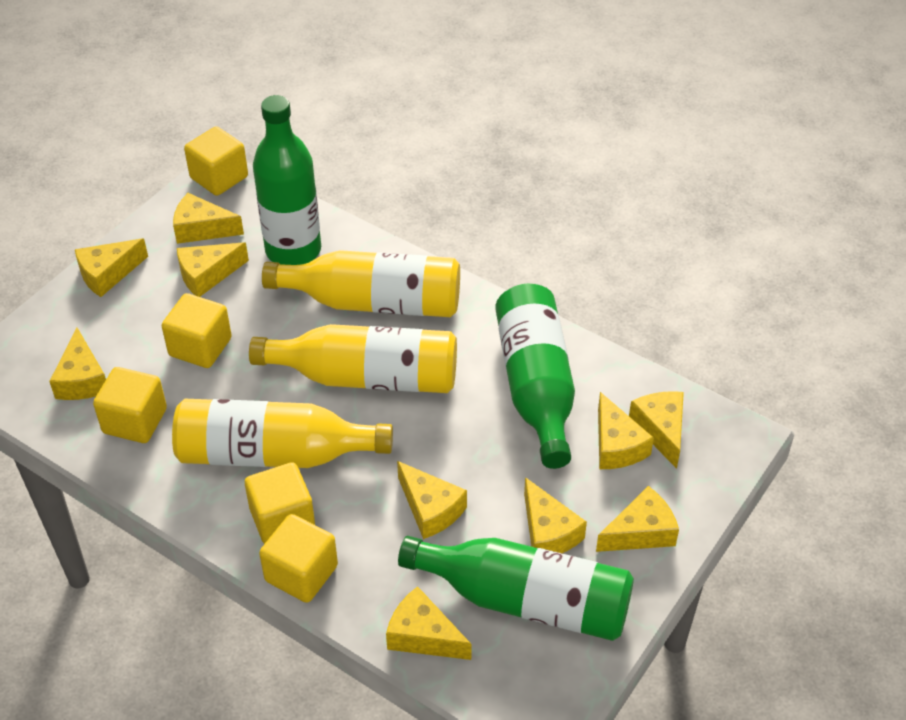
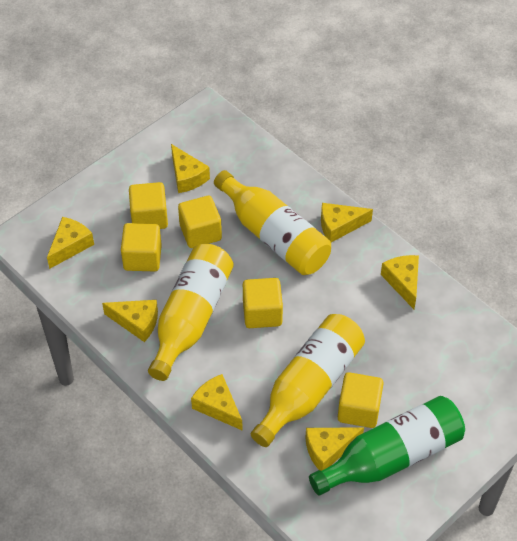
green bottle: 3 -> 1
yellow cheese: 10 -> 7

